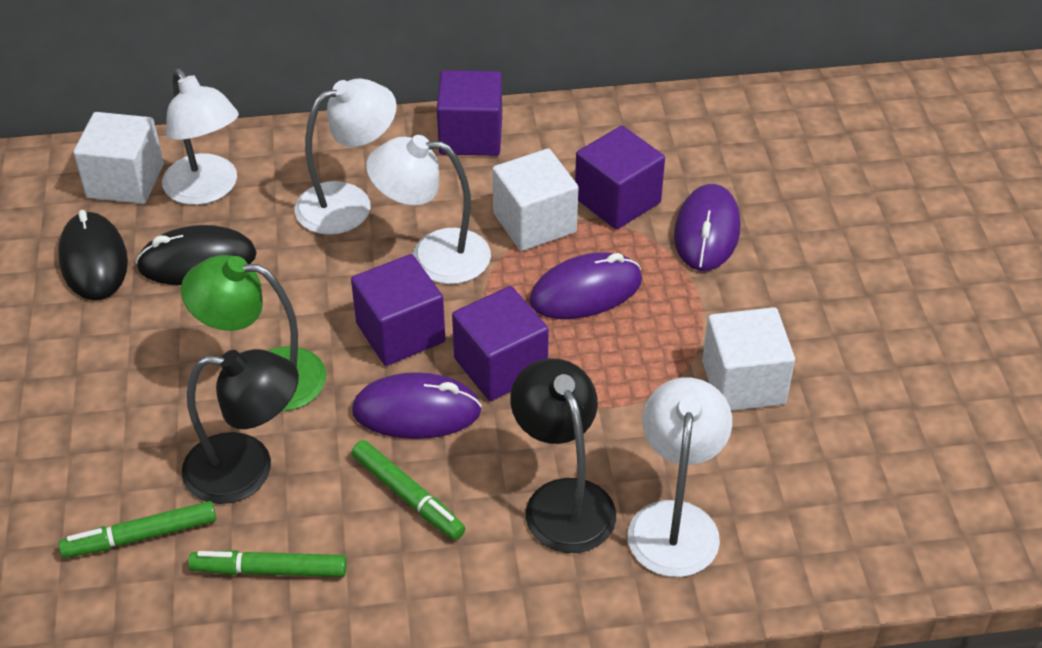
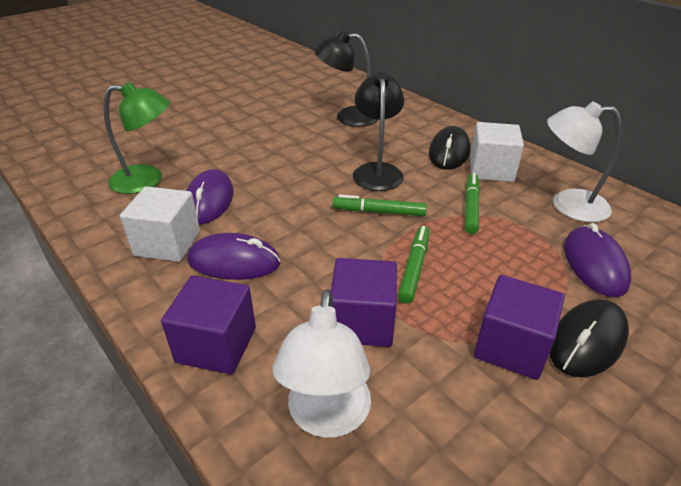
purple cube: 4 -> 3
white cube: 3 -> 2
white lamp: 4 -> 2

